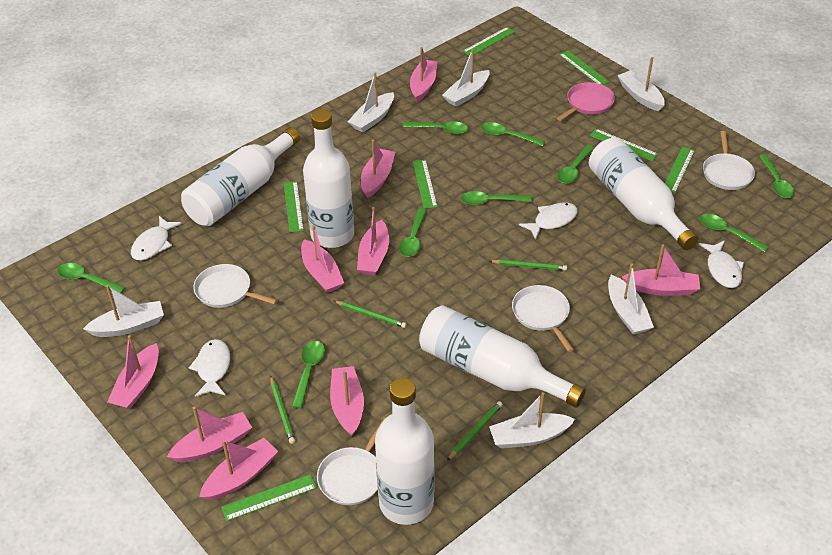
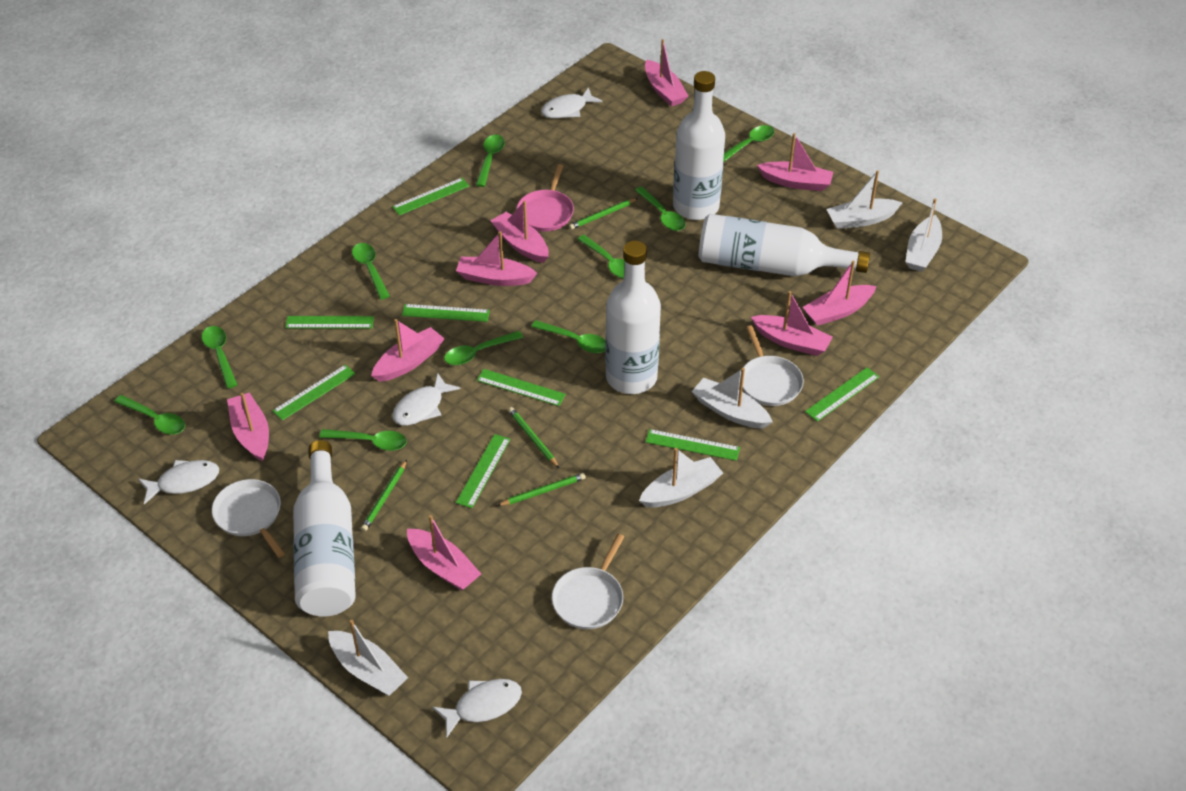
green ruler: 7 -> 8
green spoon: 9 -> 10
white boat: 6 -> 5
white bottle: 5 -> 4
white pan: 4 -> 3

